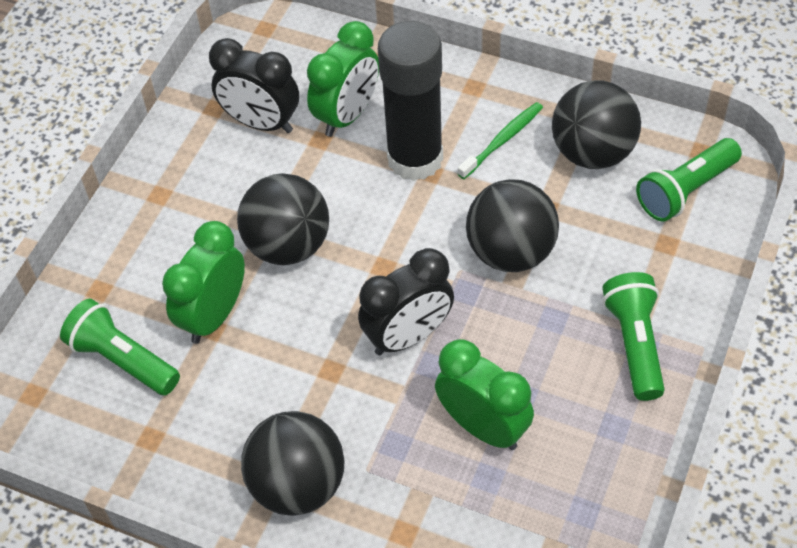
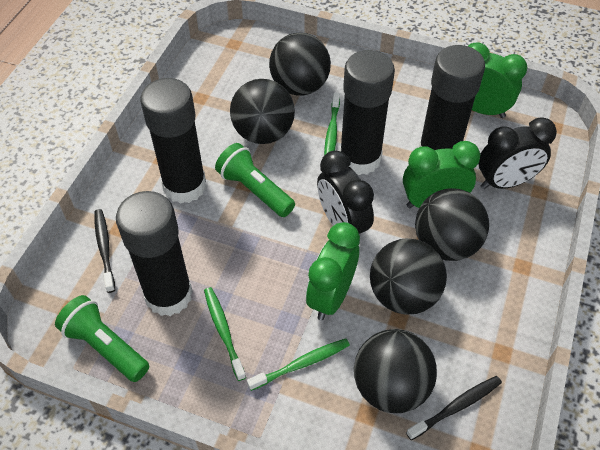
black ball: 4 -> 5
black glue stick: 1 -> 4
black toothbrush: 0 -> 2
green flashlight: 3 -> 2
green toothbrush: 1 -> 3

